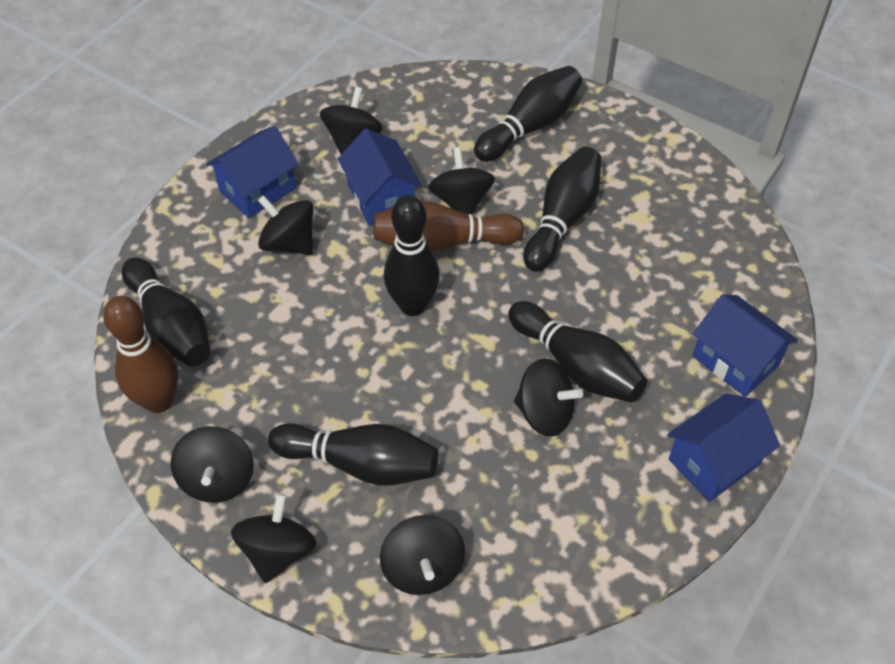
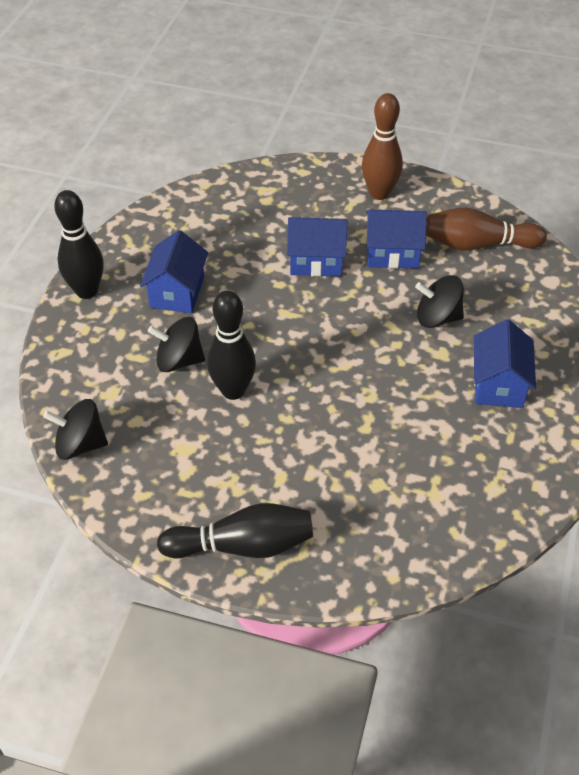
black bowling pin: 6 -> 3
black spinning top: 7 -> 3

